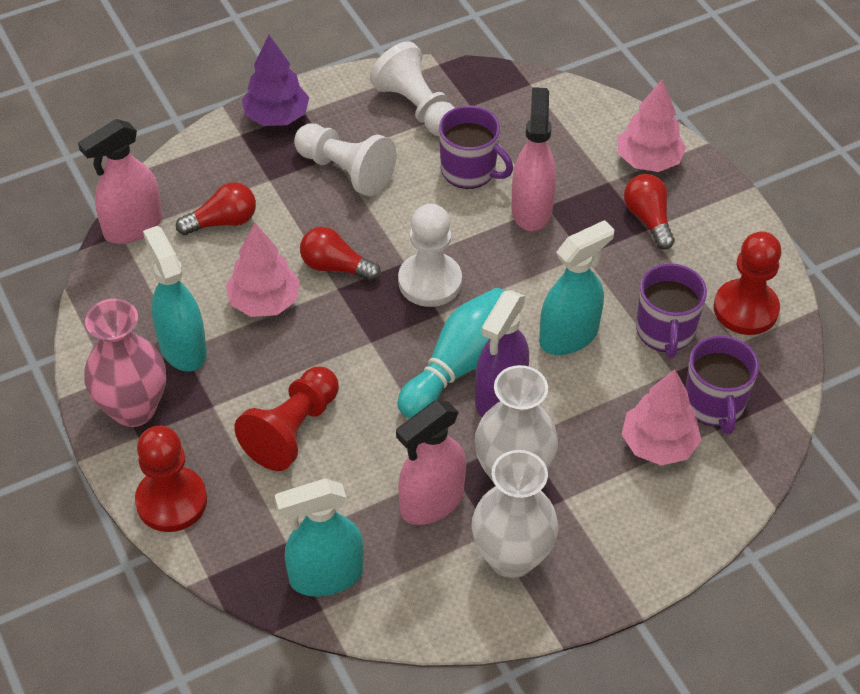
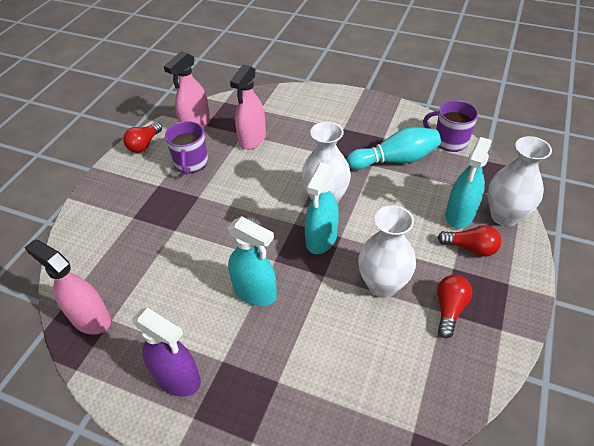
pink tree: 3 -> 0
pink vase: 1 -> 0
purple mug: 3 -> 2
purple tree: 1 -> 0
red pawn: 3 -> 0
white pawn: 3 -> 0
white vase: 2 -> 3

